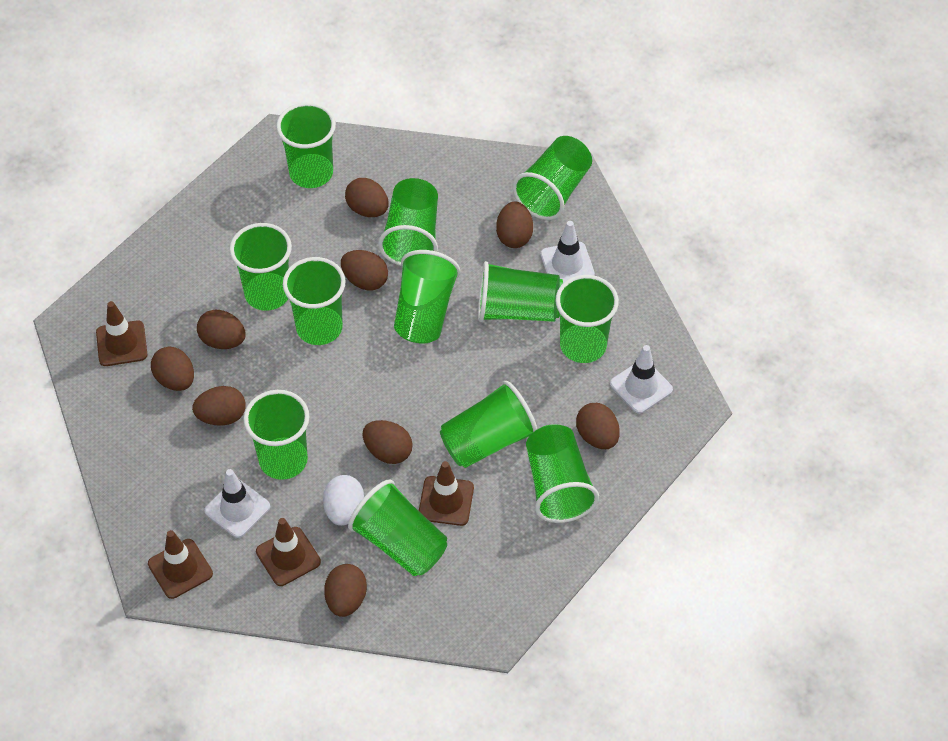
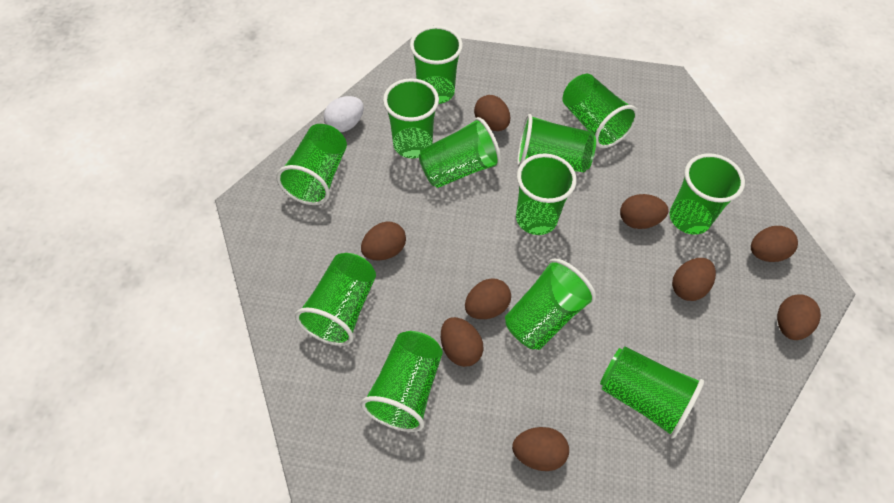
brown traffic cone: 4 -> 0
white traffic cone: 3 -> 0

